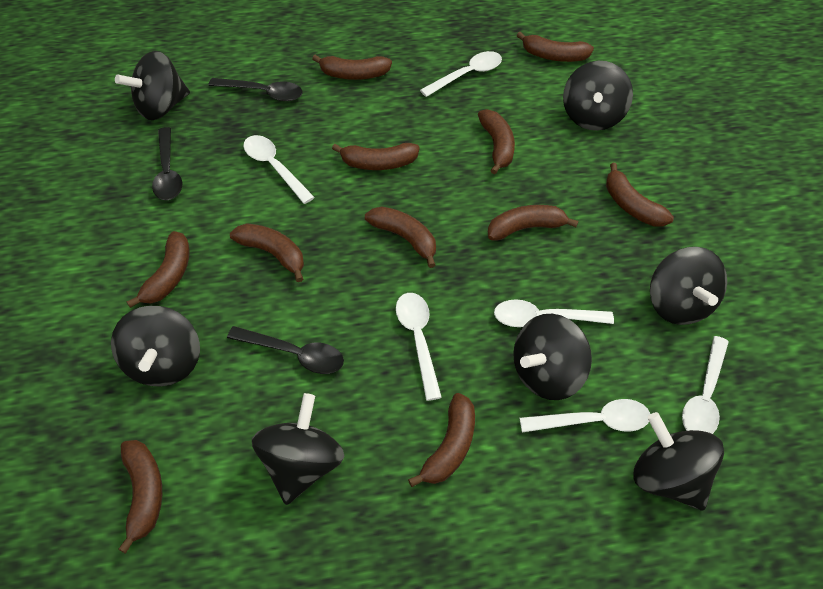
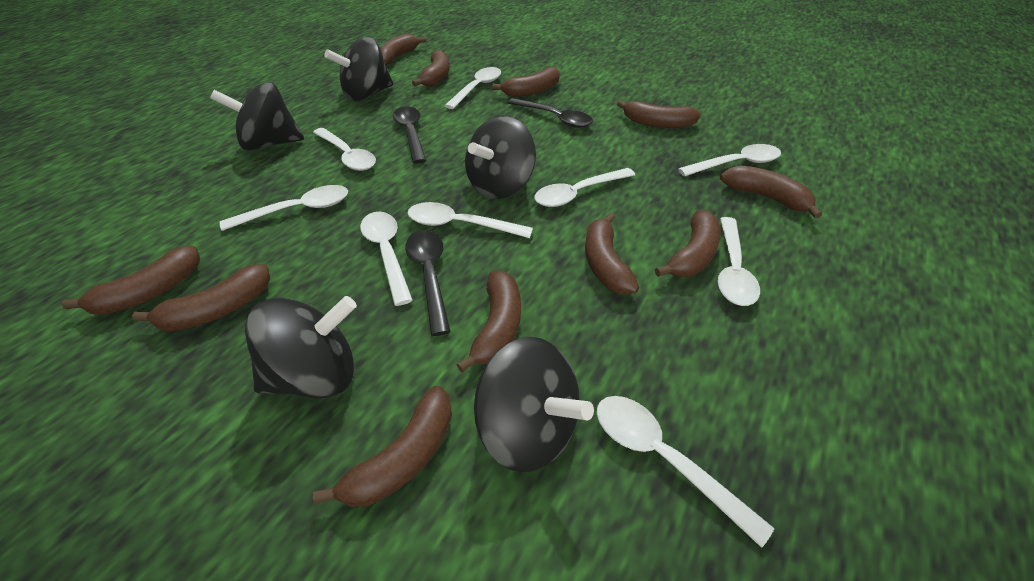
black spinning top: 7 -> 5
white spoon: 6 -> 9

